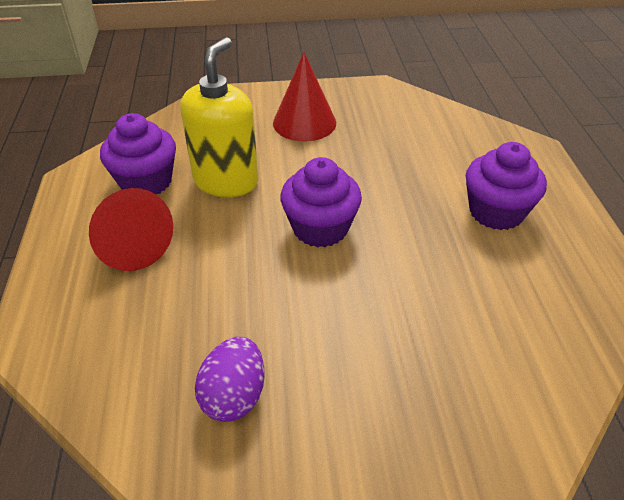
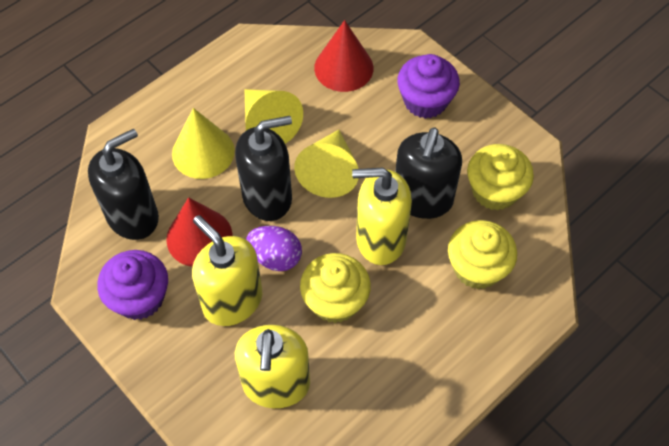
black soap dispenser: 0 -> 3
purple cupcake: 3 -> 2
yellow cone: 0 -> 3
yellow cupcake: 0 -> 3
yellow soap dispenser: 1 -> 3

